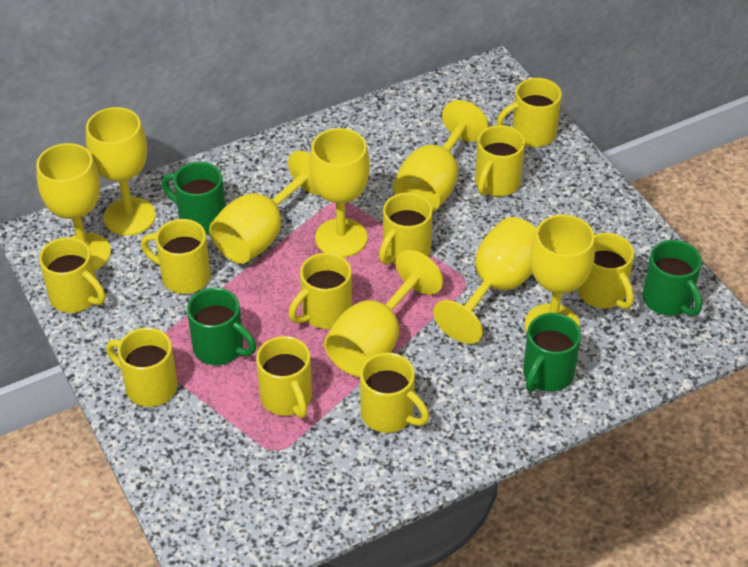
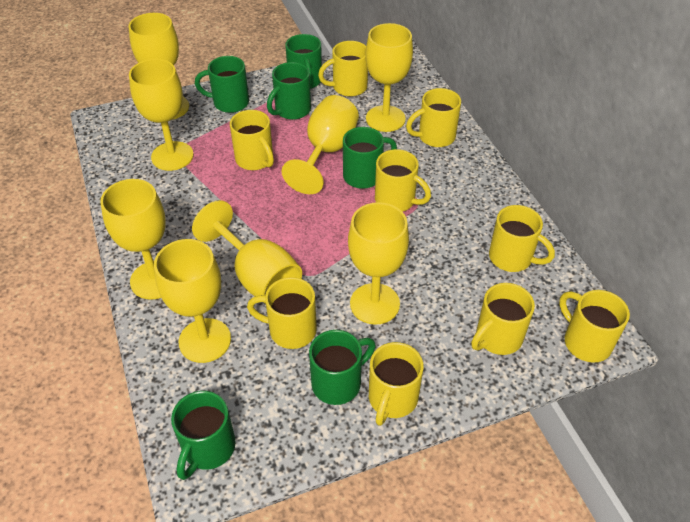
green mug: 4 -> 6
yellow mug: 10 -> 9

